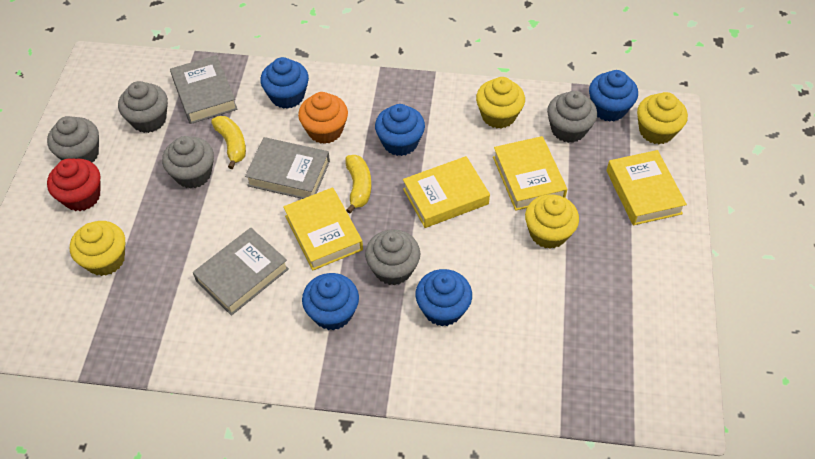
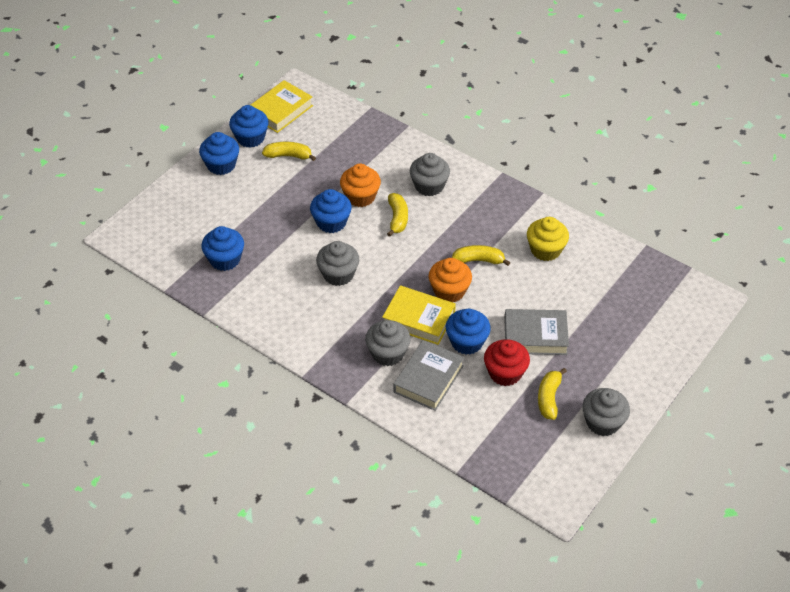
grey book: 3 -> 2
grey cupcake: 5 -> 4
orange cupcake: 1 -> 2
yellow banana: 2 -> 4
yellow book: 4 -> 2
yellow cupcake: 4 -> 1

